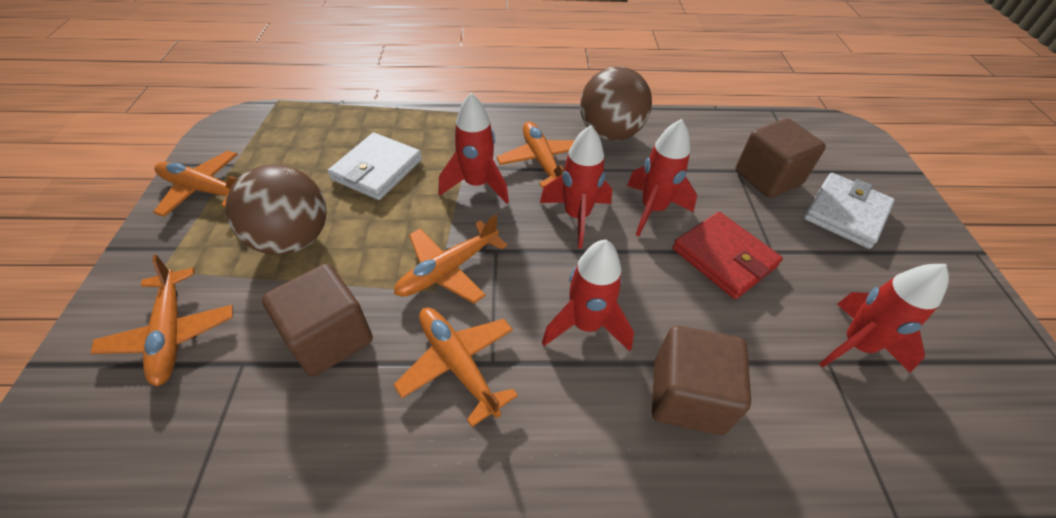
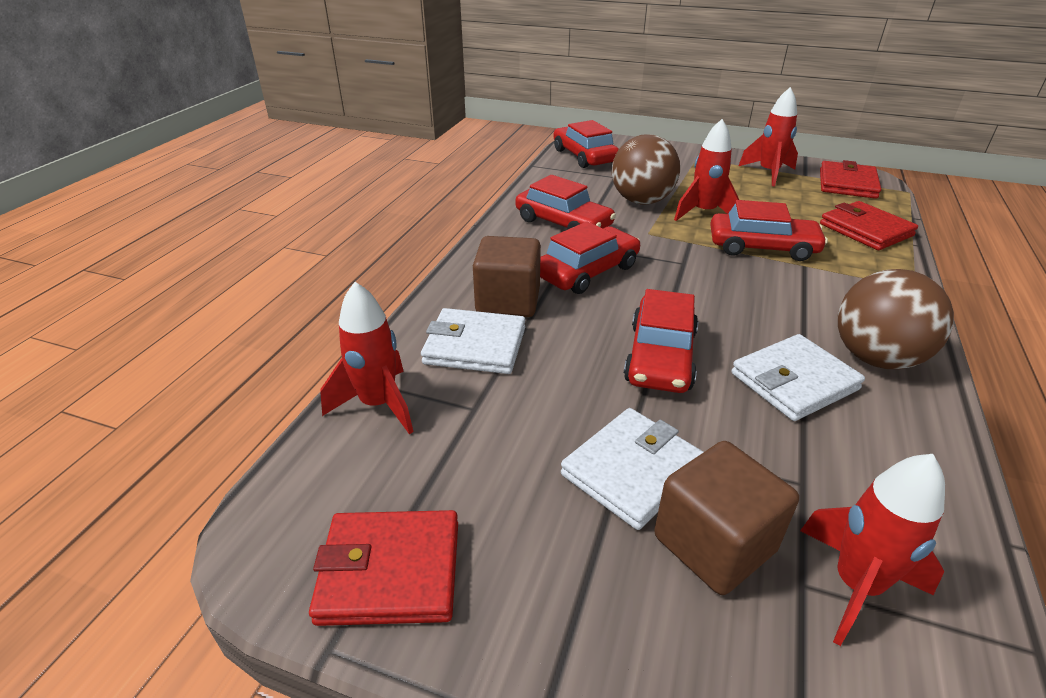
brown cube: 3 -> 2
orange plane: 5 -> 0
red car: 0 -> 5
red rocket: 5 -> 4
red wallet: 1 -> 3
white wallet: 2 -> 3

